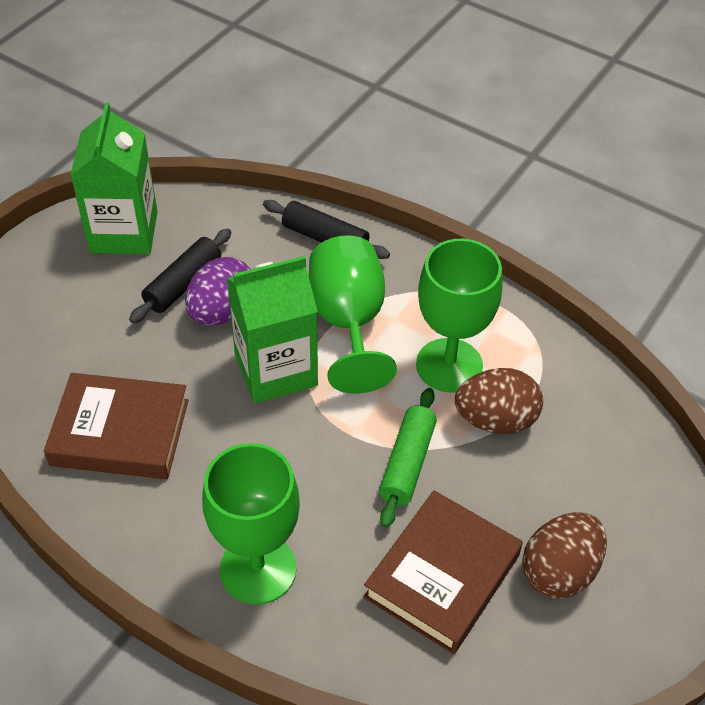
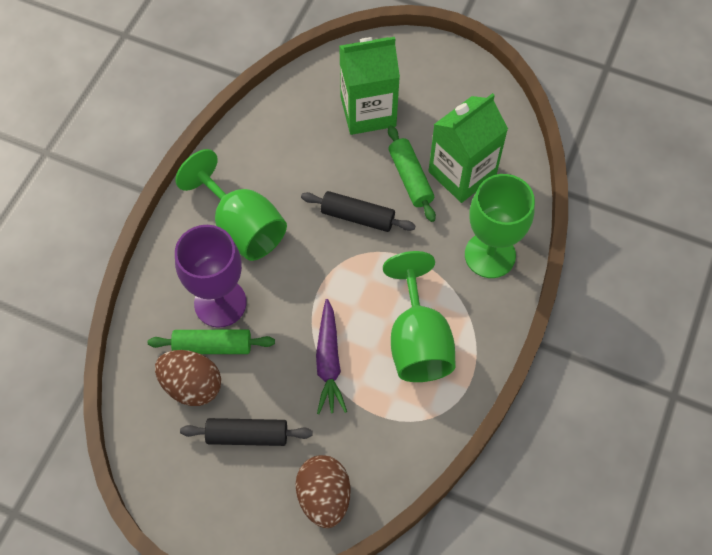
brown book: 2 -> 0
green rolling pin: 1 -> 2
purple carrot: 0 -> 1
purple egg: 1 -> 0
purple goblet: 0 -> 1

